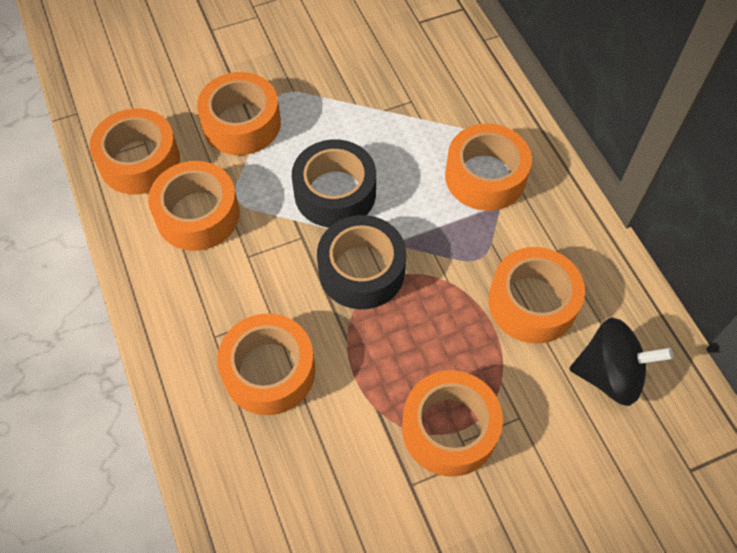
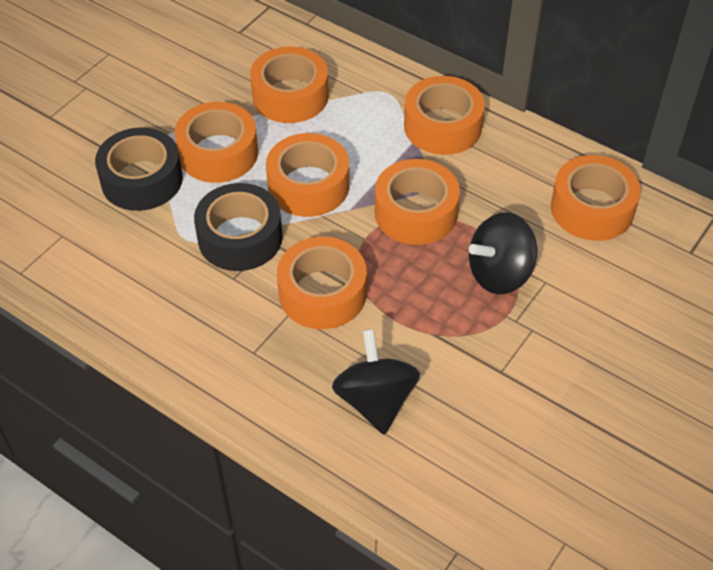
black spinning top: 1 -> 2

